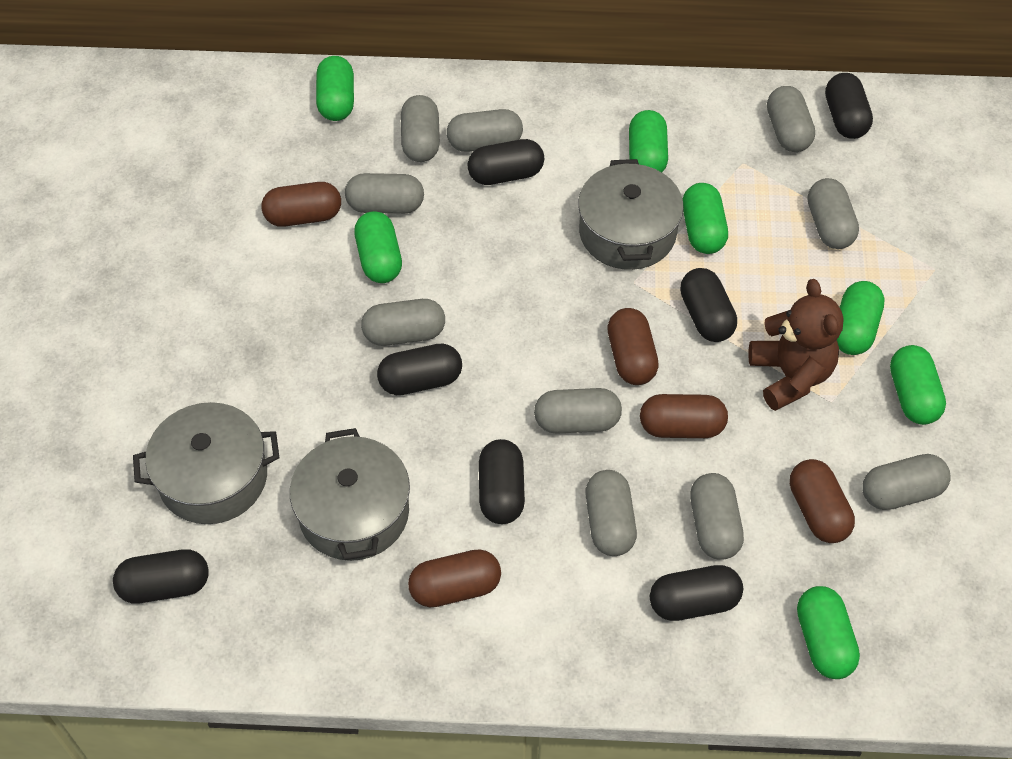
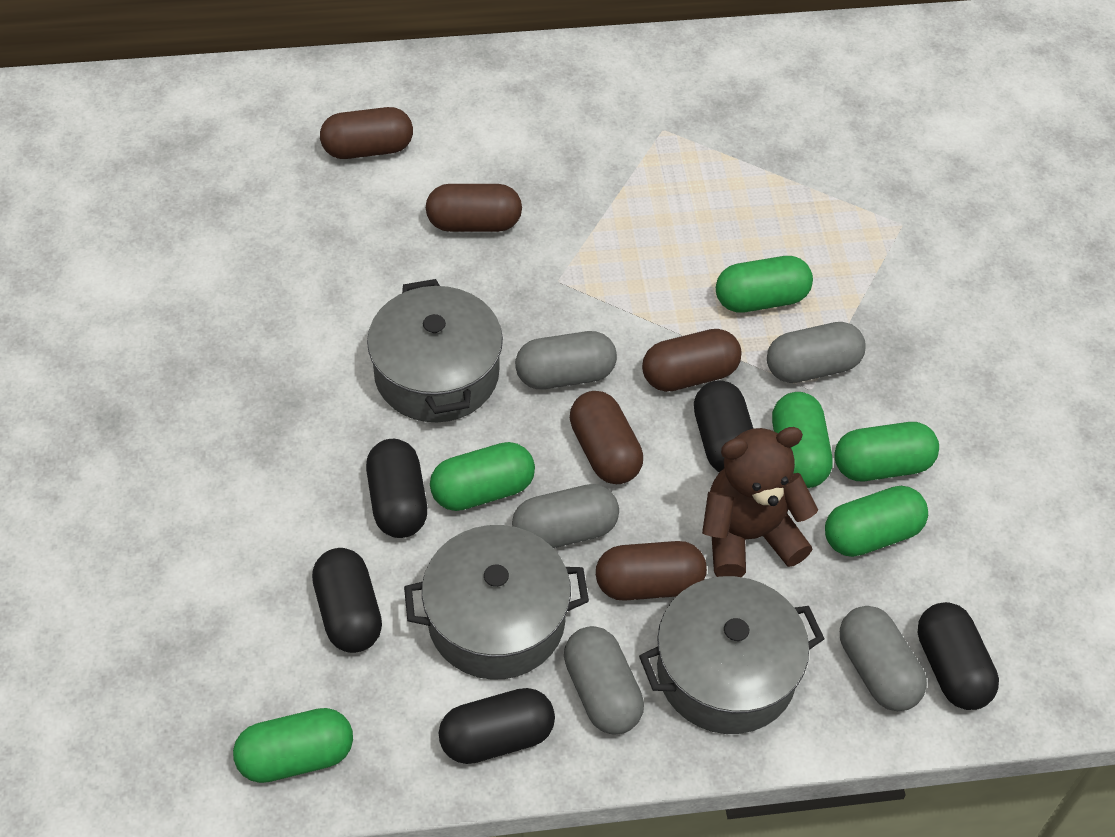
black capsule: 7 -> 5
green capsule: 7 -> 6
grey capsule: 10 -> 5

